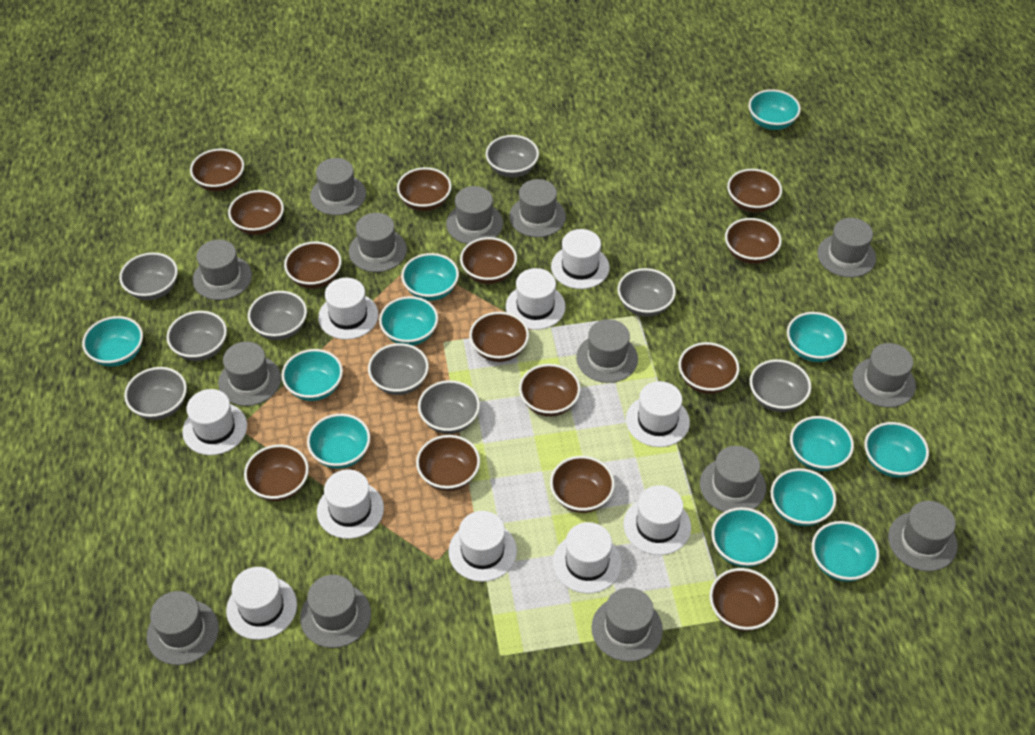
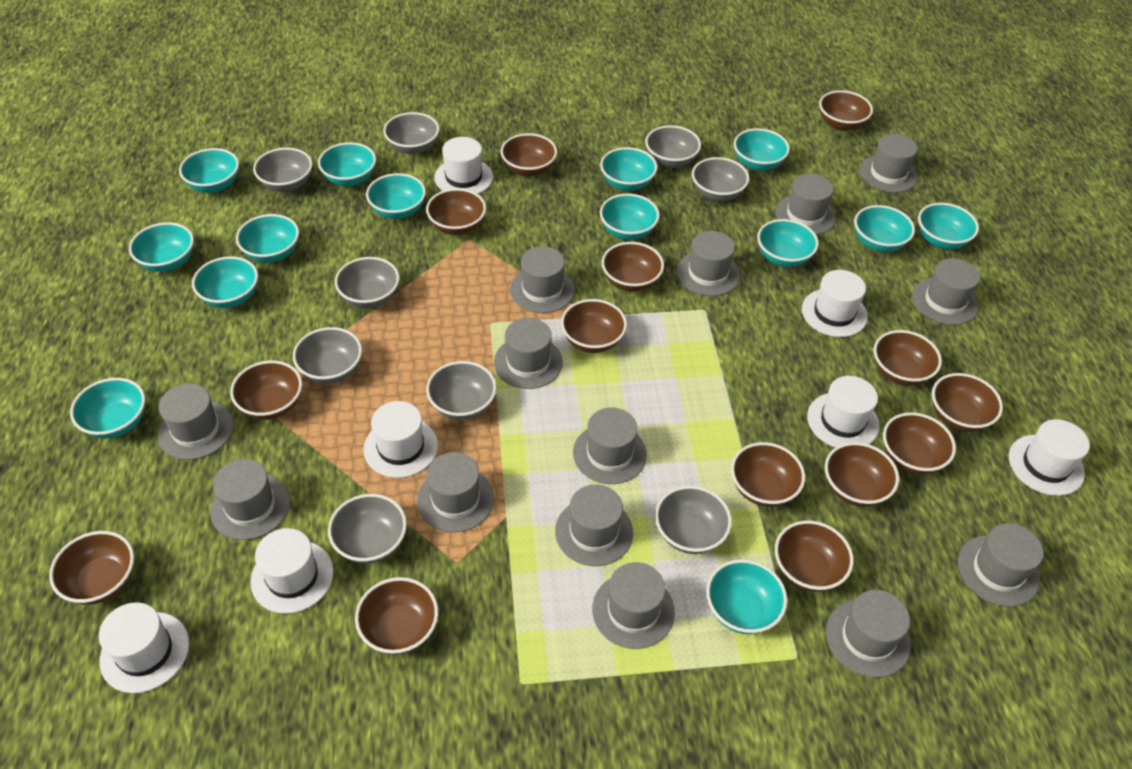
turquoise bowl: 12 -> 14
white hat: 10 -> 7

